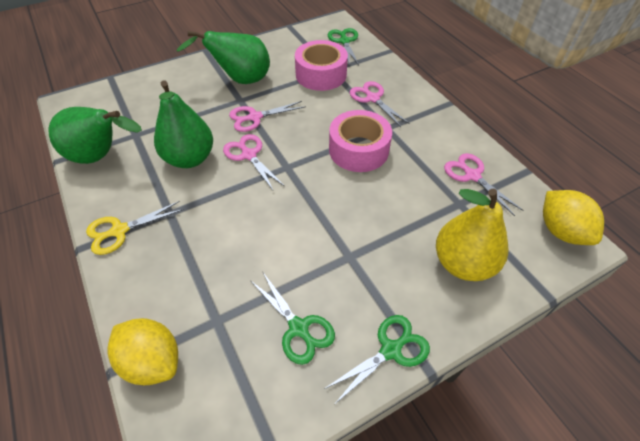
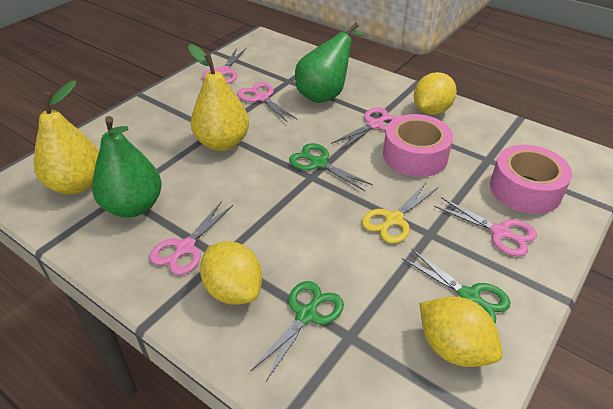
green pear: 3 -> 2
pink scissors: 4 -> 5
yellow lemon: 2 -> 3
yellow pear: 1 -> 2

